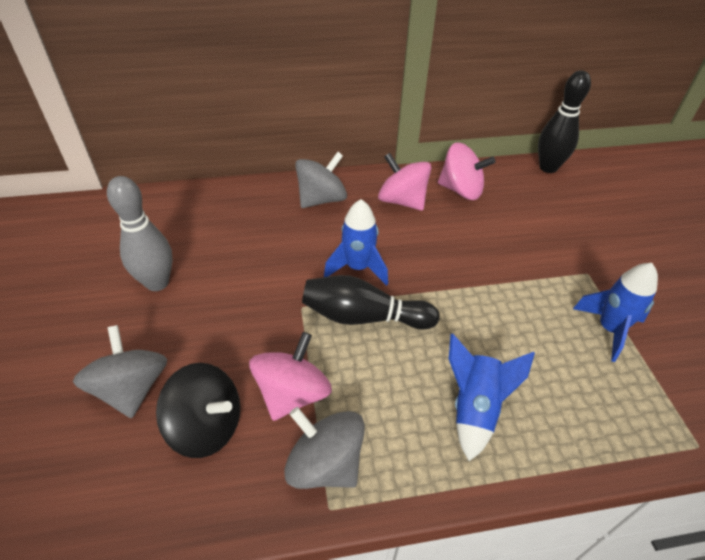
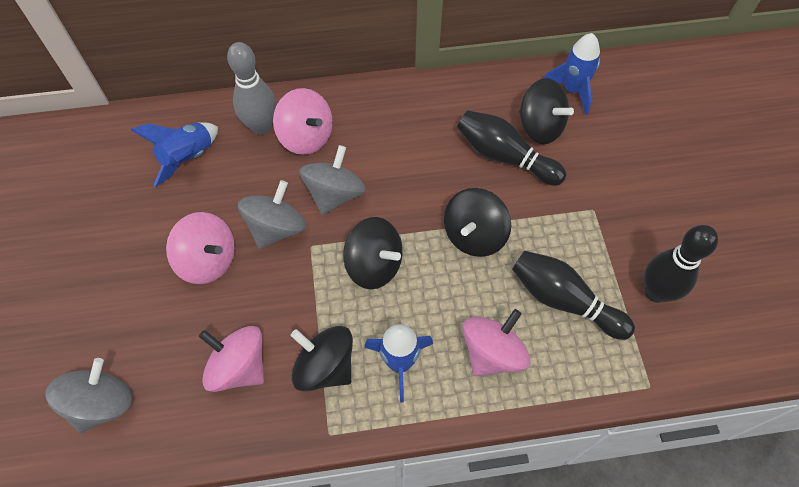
black bowling pin: 2 -> 3
black spinning top: 1 -> 4
pink spinning top: 3 -> 4

